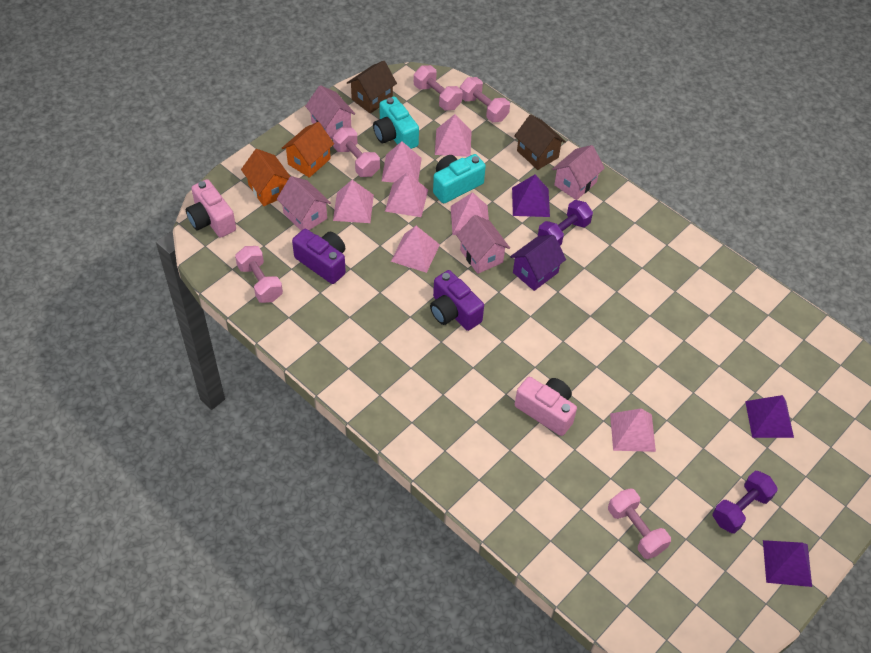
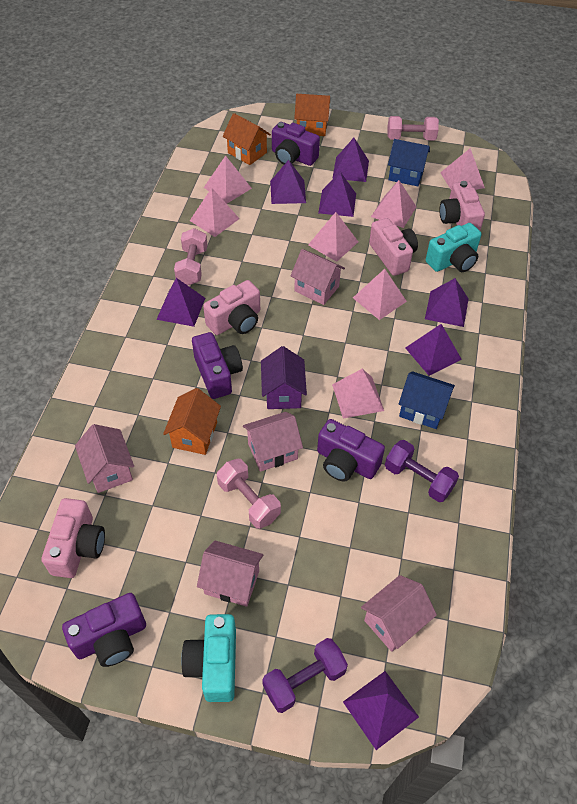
blue house: 0 -> 2
brown house: 2 -> 0
orange house: 2 -> 3
pink camera: 2 -> 4
pink dumbbell: 5 -> 3
pink house: 4 -> 5
purple camera: 2 -> 4
purple pyramid: 3 -> 7

